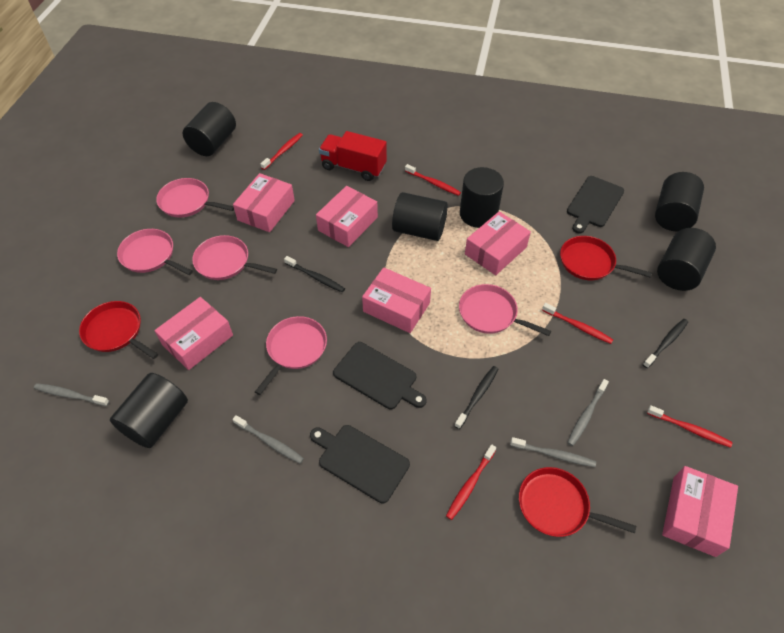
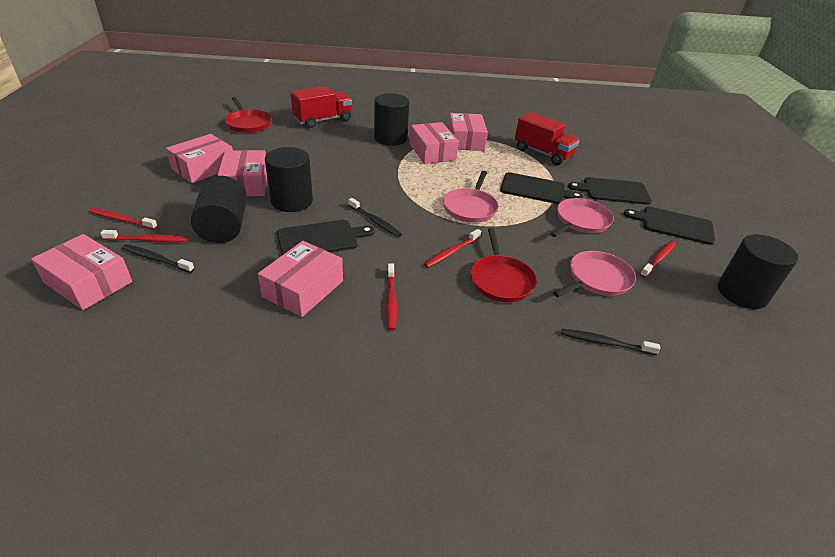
black cutting board: 3 -> 4
black cylinder: 6 -> 4
grey toothbrush: 4 -> 0
pink pan: 5 -> 3
red pan: 3 -> 2
red truck: 1 -> 2

